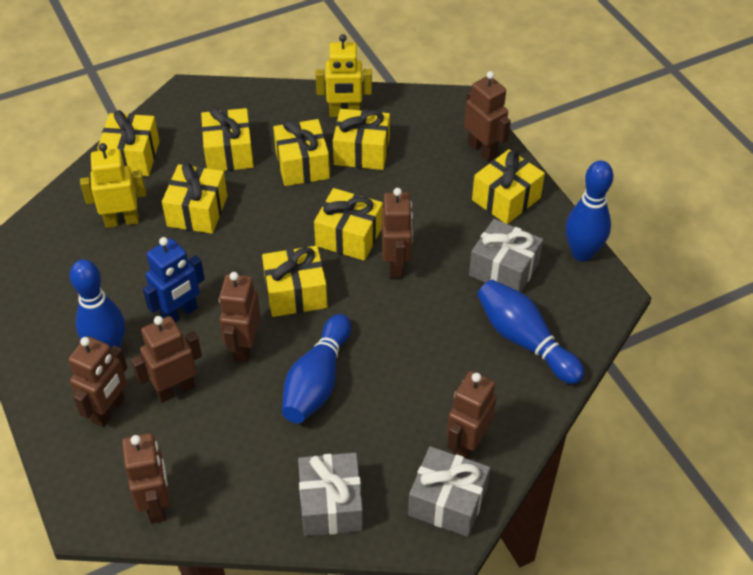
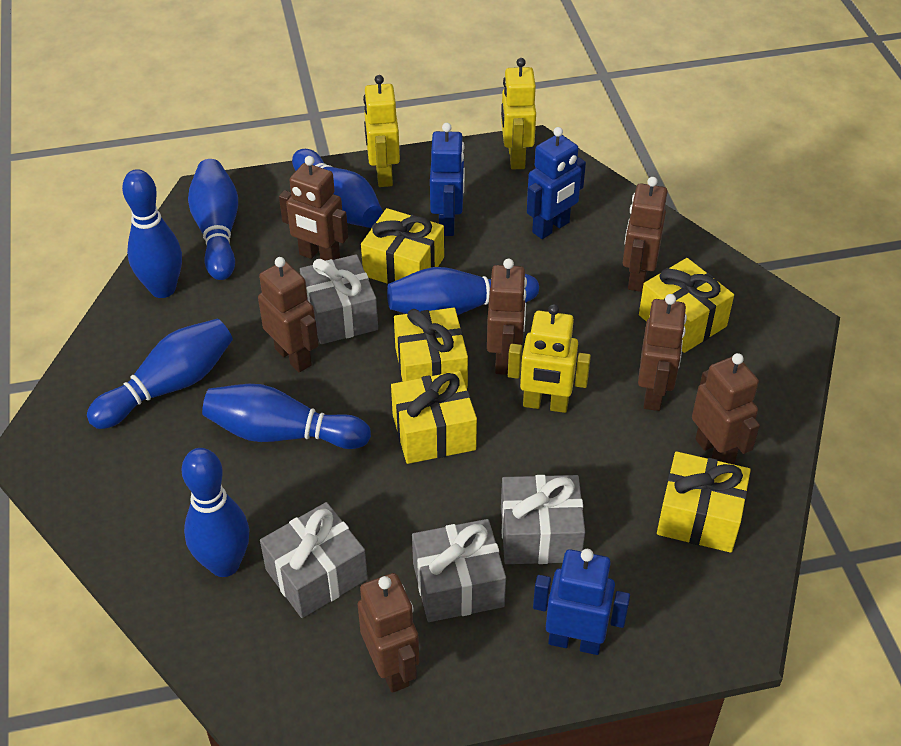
blue bowling pin: 4 -> 7
blue robot: 1 -> 3
grey gift: 3 -> 4
yellow gift: 8 -> 5
yellow robot: 2 -> 3

